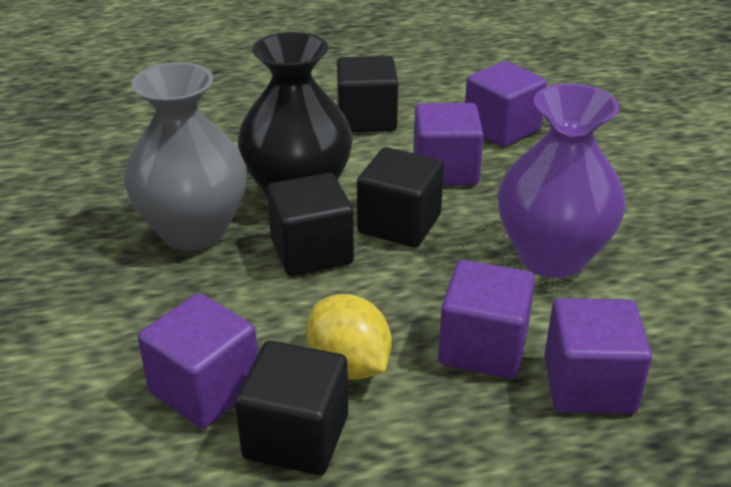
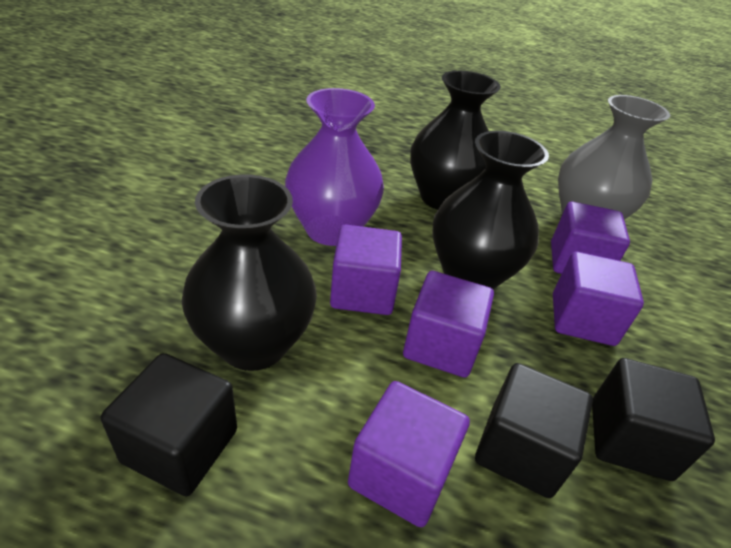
black cube: 4 -> 3
black vase: 1 -> 3
yellow lemon: 1 -> 0

